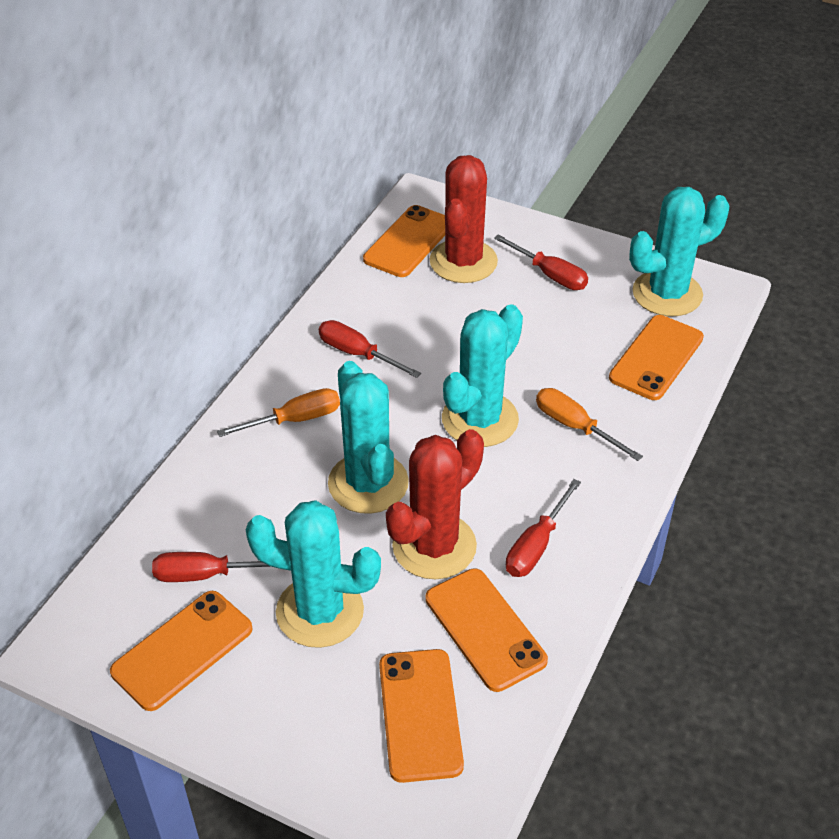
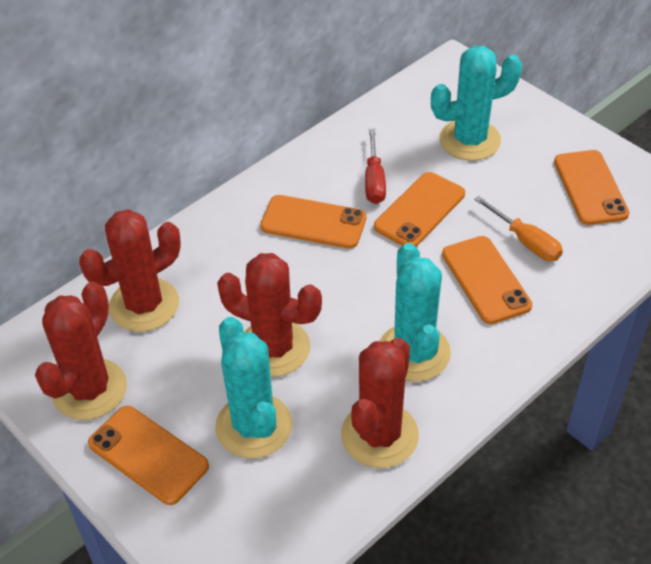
orange screwdriver: 2 -> 1
red cactus: 2 -> 4
red screwdriver: 4 -> 1
turquoise cactus: 4 -> 3

